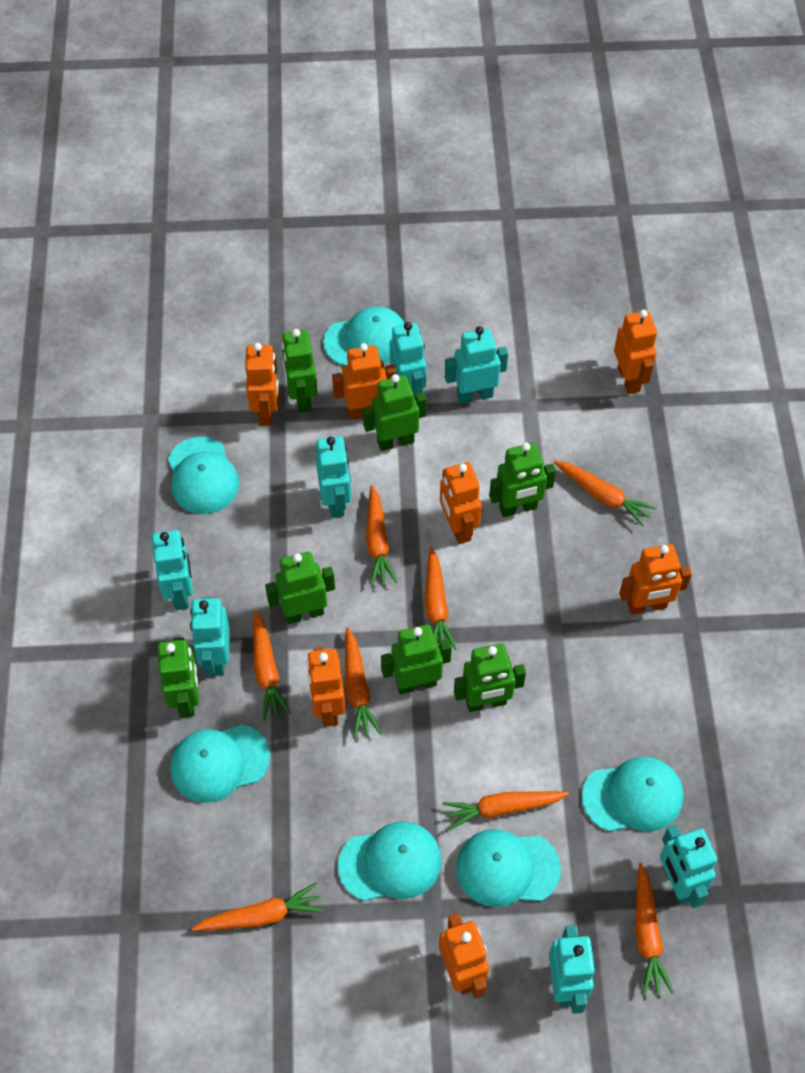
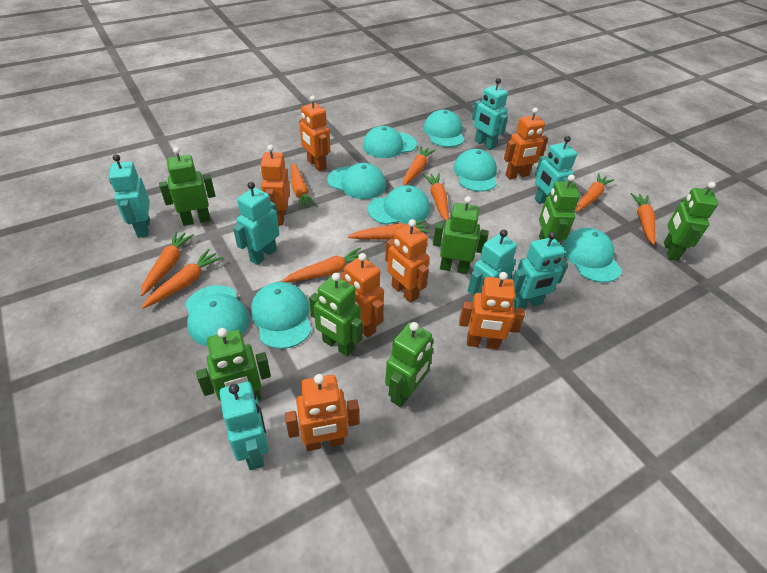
orange carrot: 8 -> 9
turquoise cap: 6 -> 8

